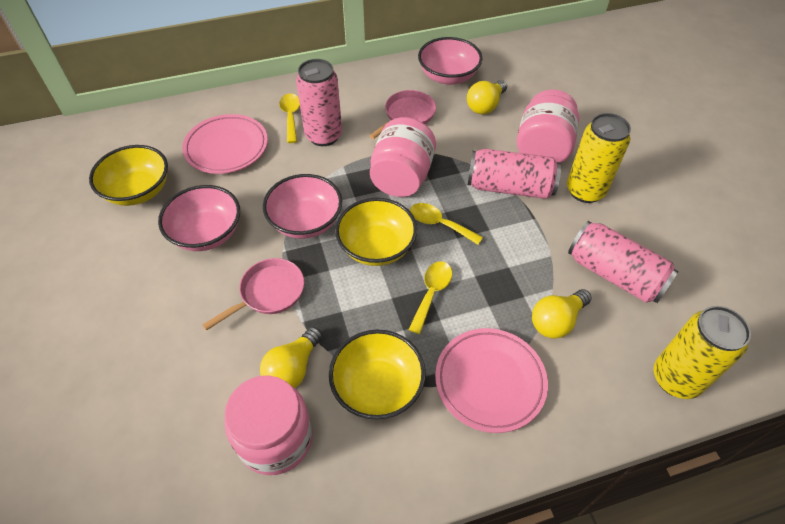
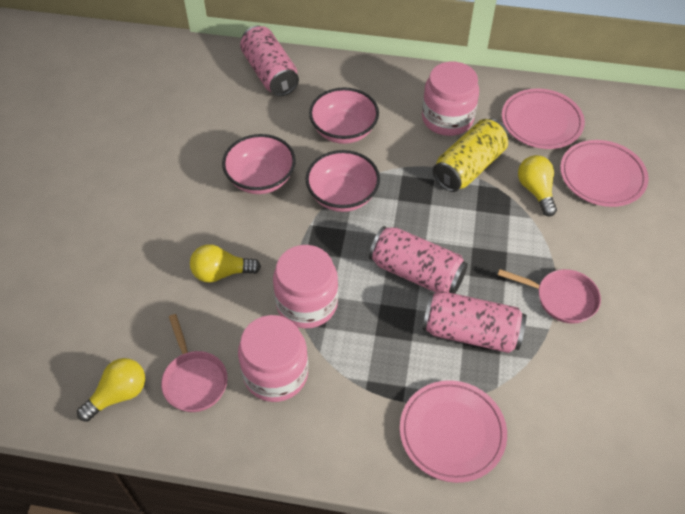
pink plate: 2 -> 3
yellow bowl: 3 -> 0
yellow can: 2 -> 1
yellow spoon: 3 -> 0

